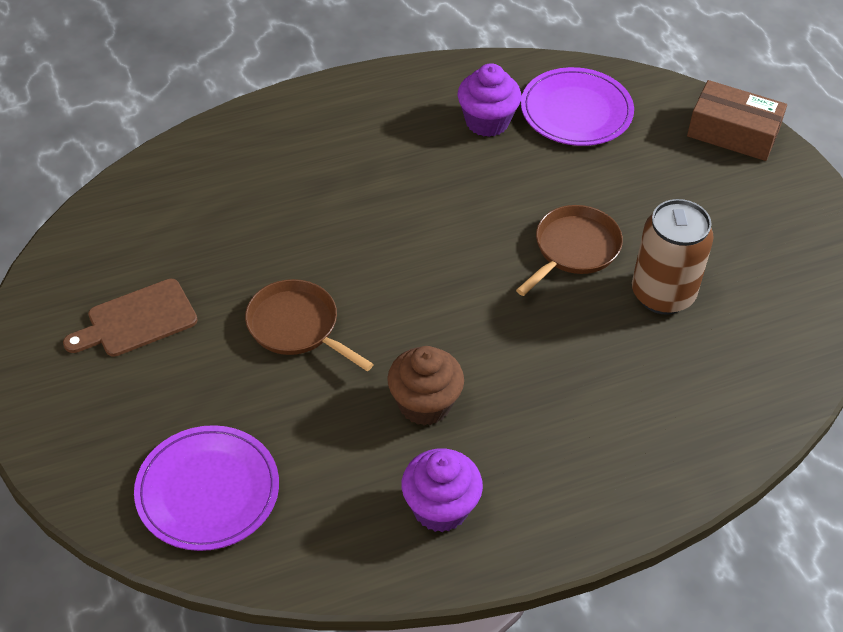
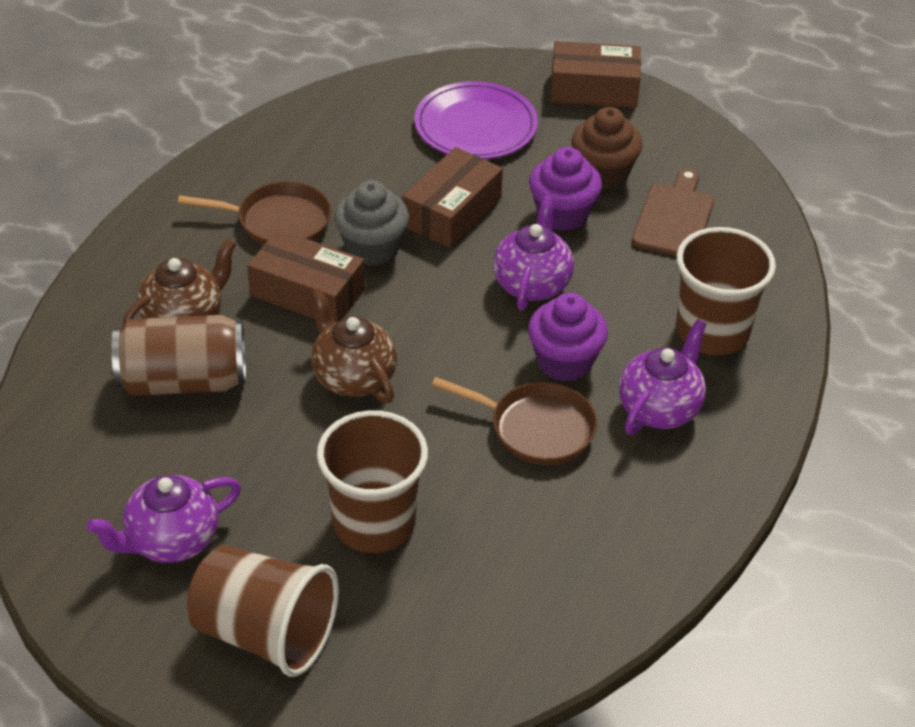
brown box: 1 -> 3
brown cup: 0 -> 3
brown teapot: 0 -> 2
grey cupcake: 0 -> 1
purple plate: 2 -> 1
purple teapot: 0 -> 3

